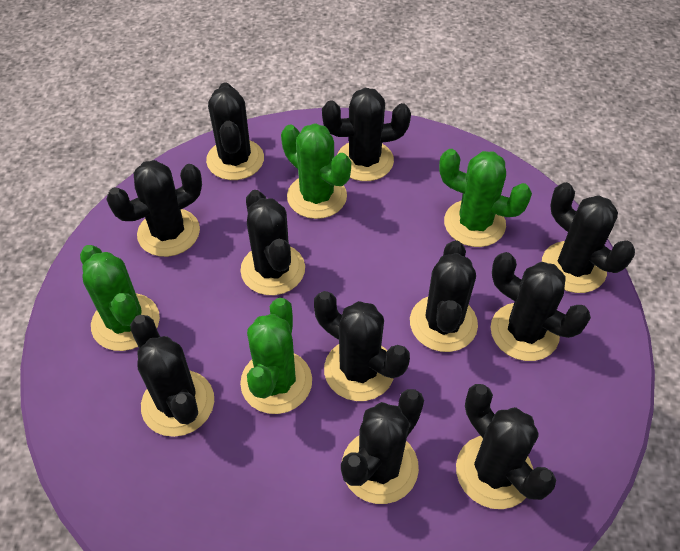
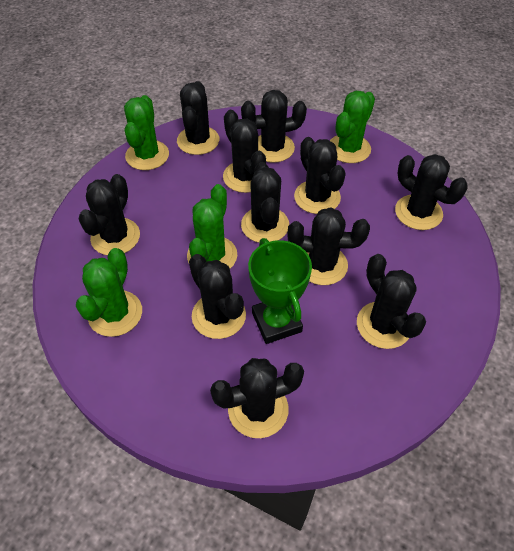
green trophy: 0 -> 1

